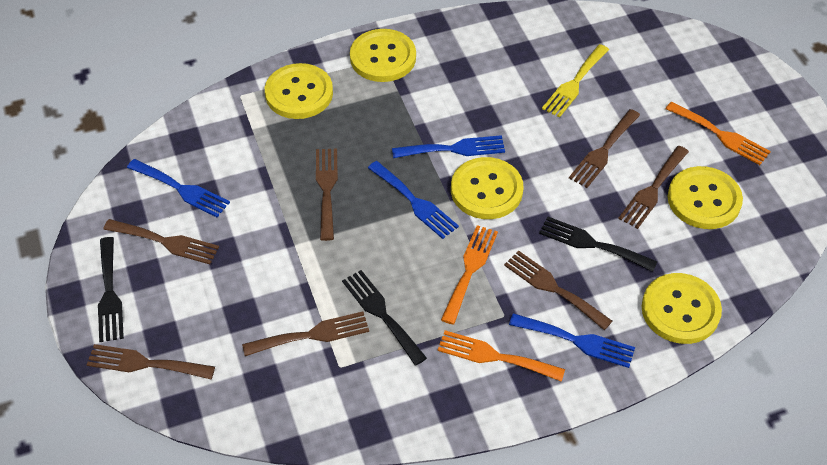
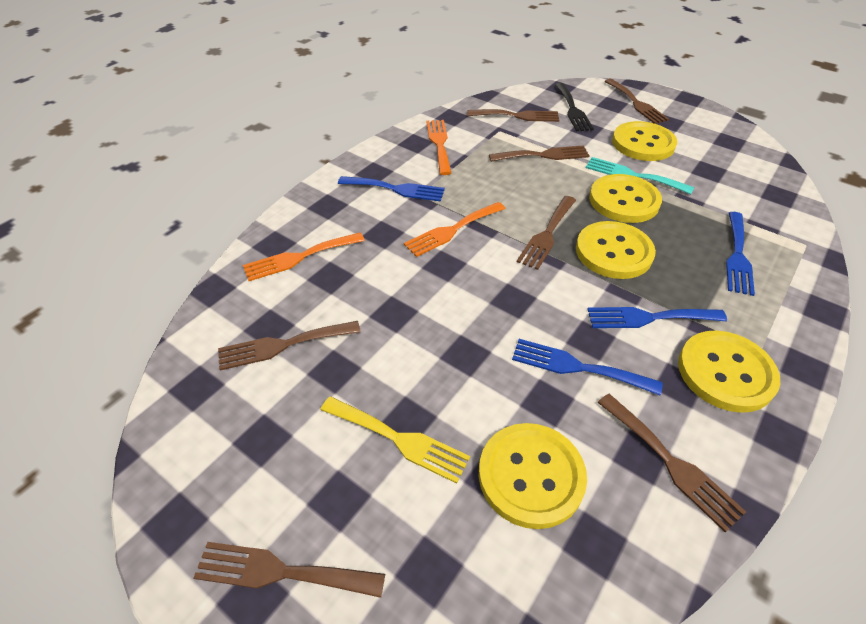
black fork: 3 -> 1
turquoise fork: 0 -> 1

